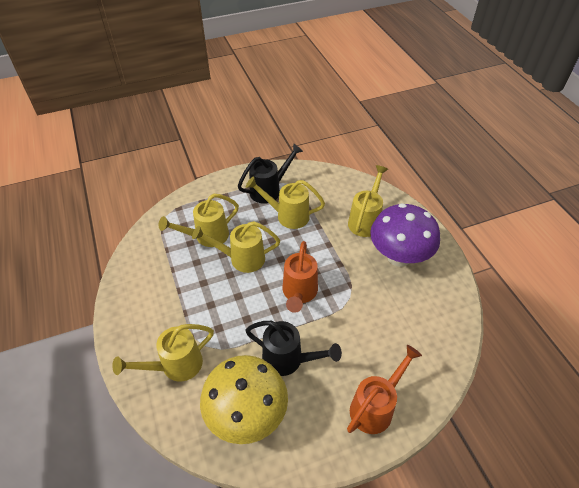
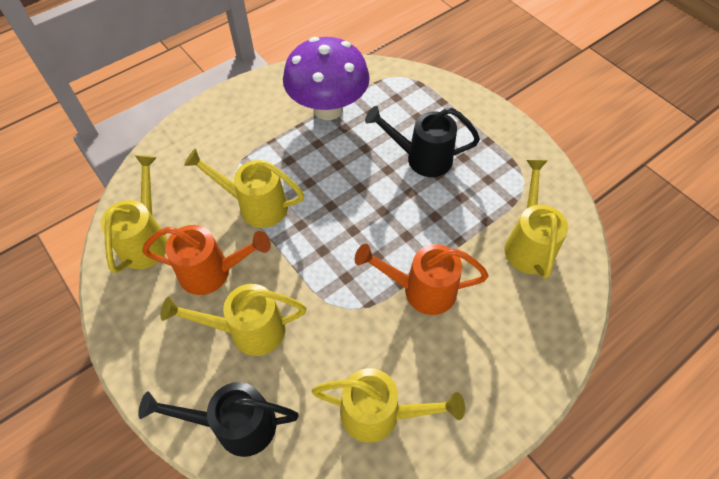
yellow mushroom: 1 -> 0

